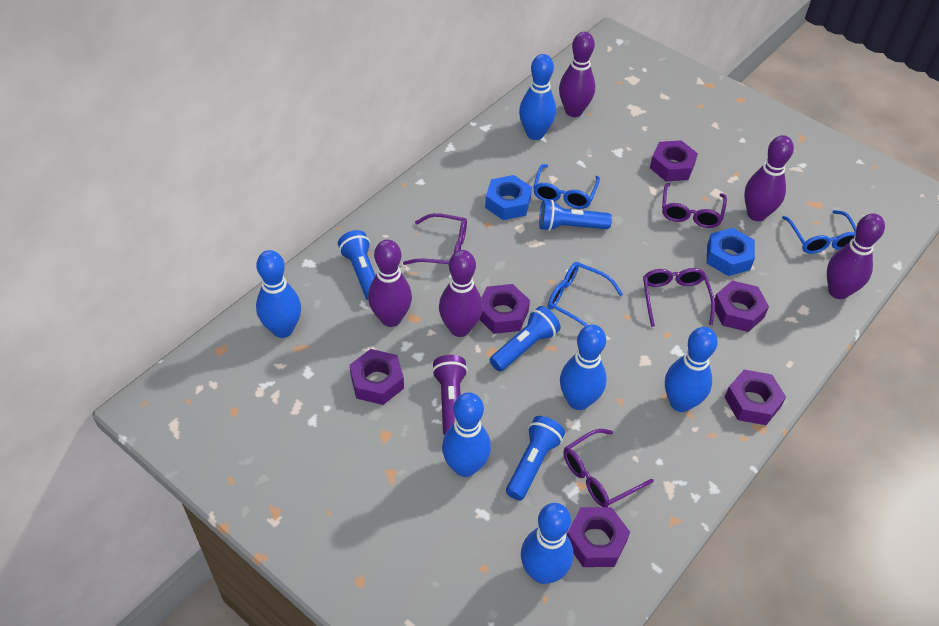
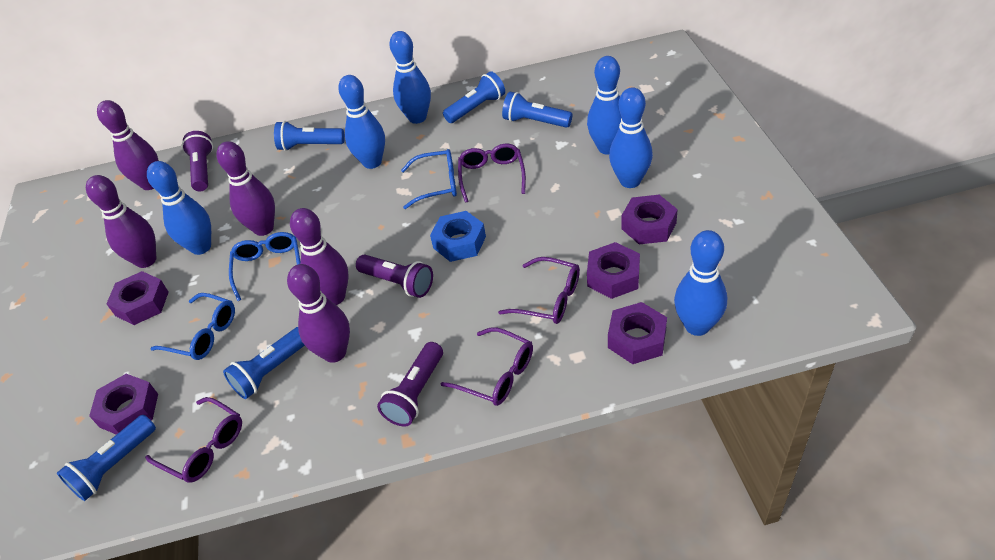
blue flashlight: 4 -> 5
blue nut: 2 -> 1
purple flashlight: 1 -> 3
purple nut: 6 -> 5

